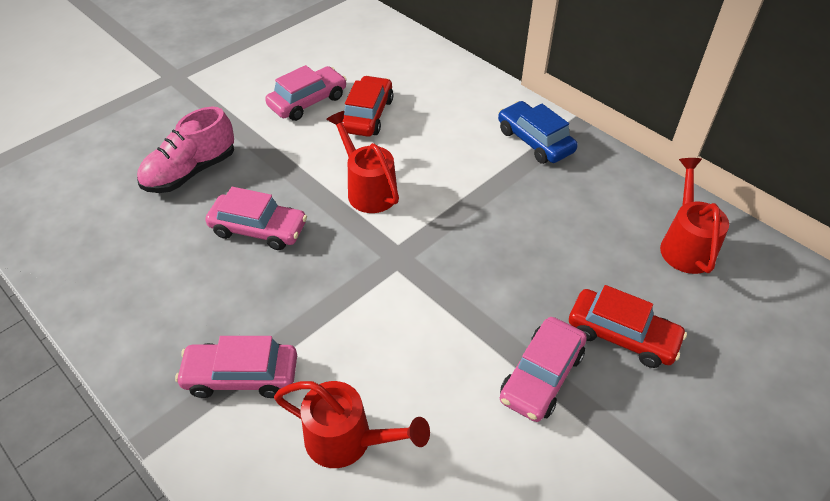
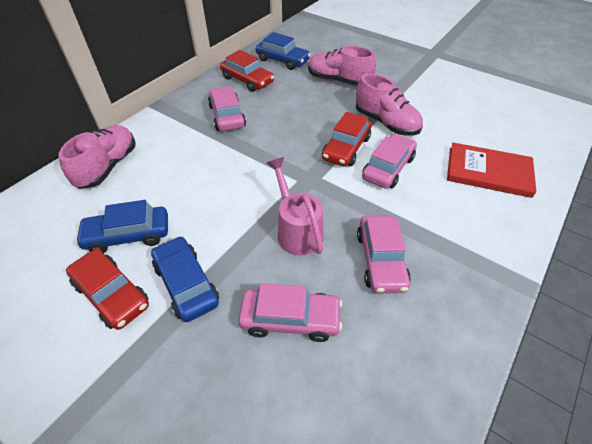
blue car: 1 -> 3
pink shoe: 1 -> 3
pink watering can: 0 -> 1
red book: 0 -> 1
red car: 2 -> 3
red watering can: 3 -> 0

